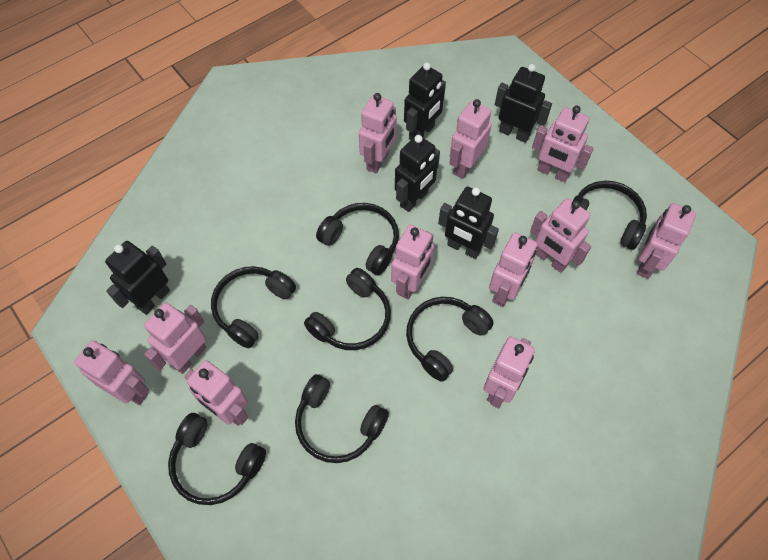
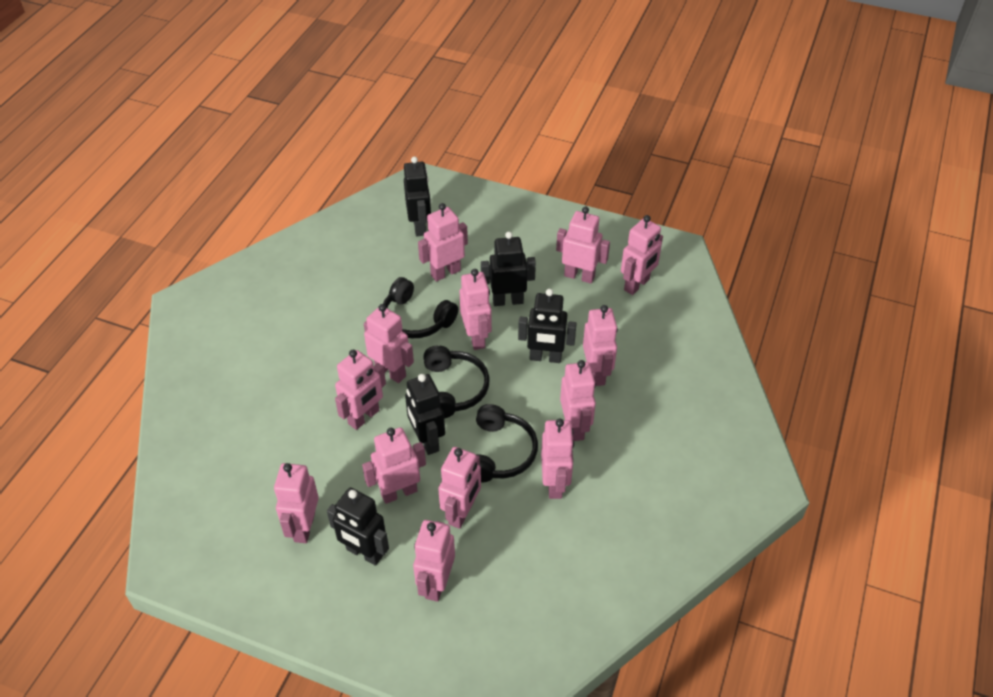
black headphones: 7 -> 3
pink robot: 11 -> 13

